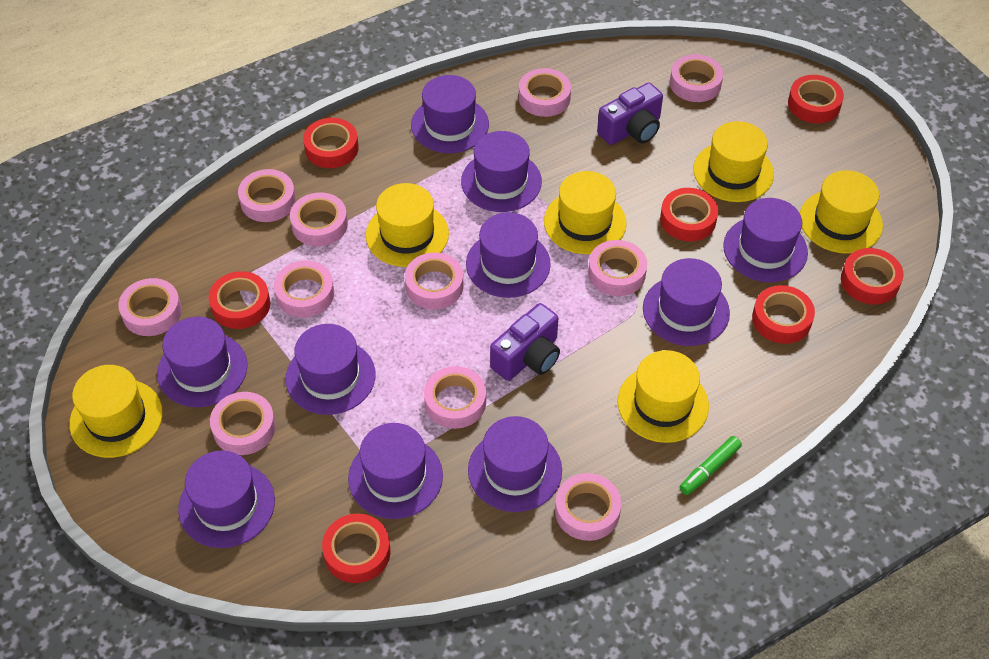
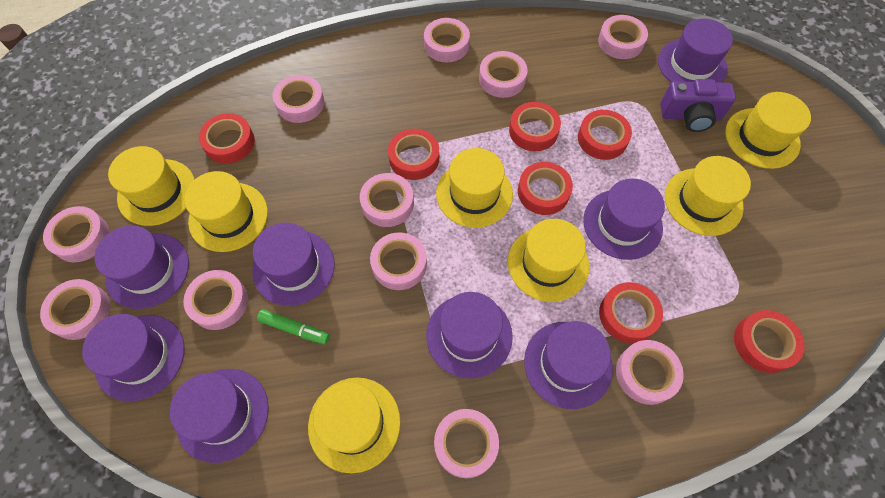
purple camera: 2 -> 1
purple hat: 10 -> 8
yellow hat: 6 -> 7

